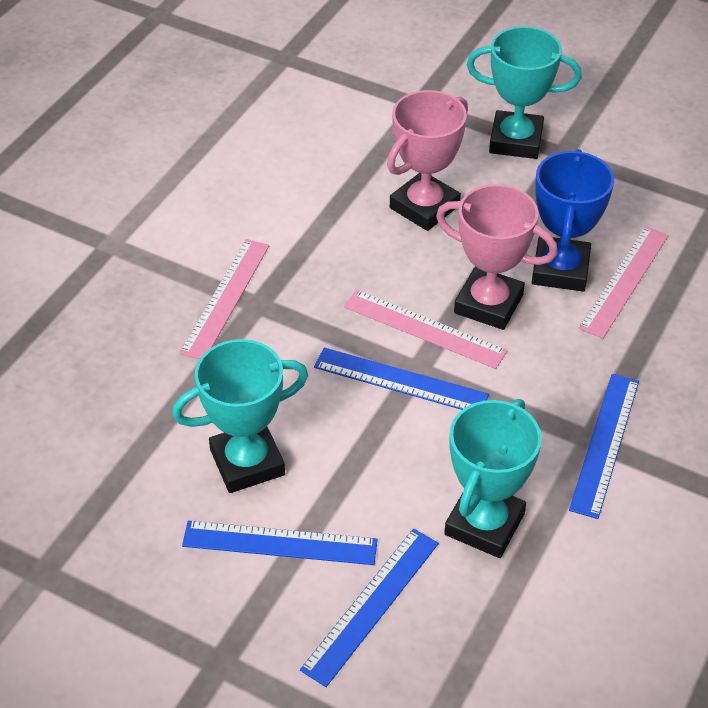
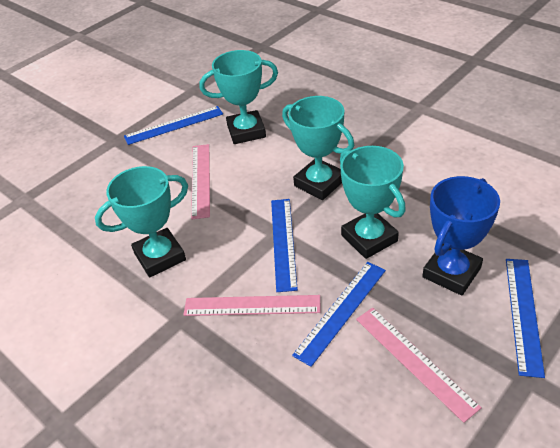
pink trophy: 2 -> 0
turquoise trophy: 3 -> 4

